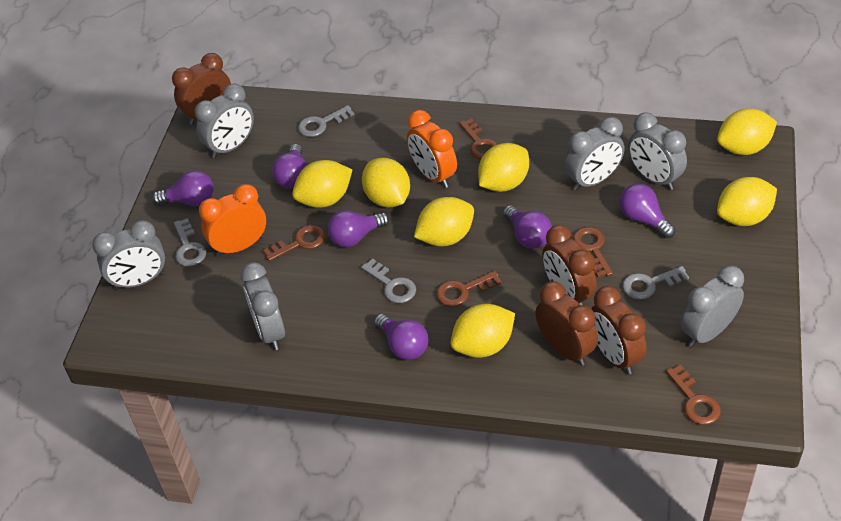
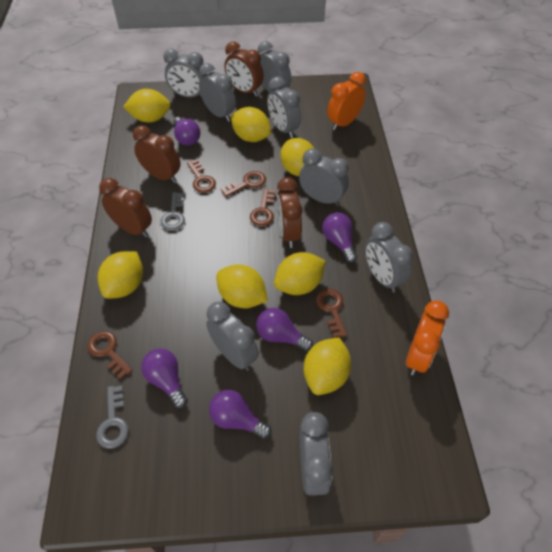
grey clock: 6 -> 8
grey key: 4 -> 2
purple light bulb: 6 -> 5

